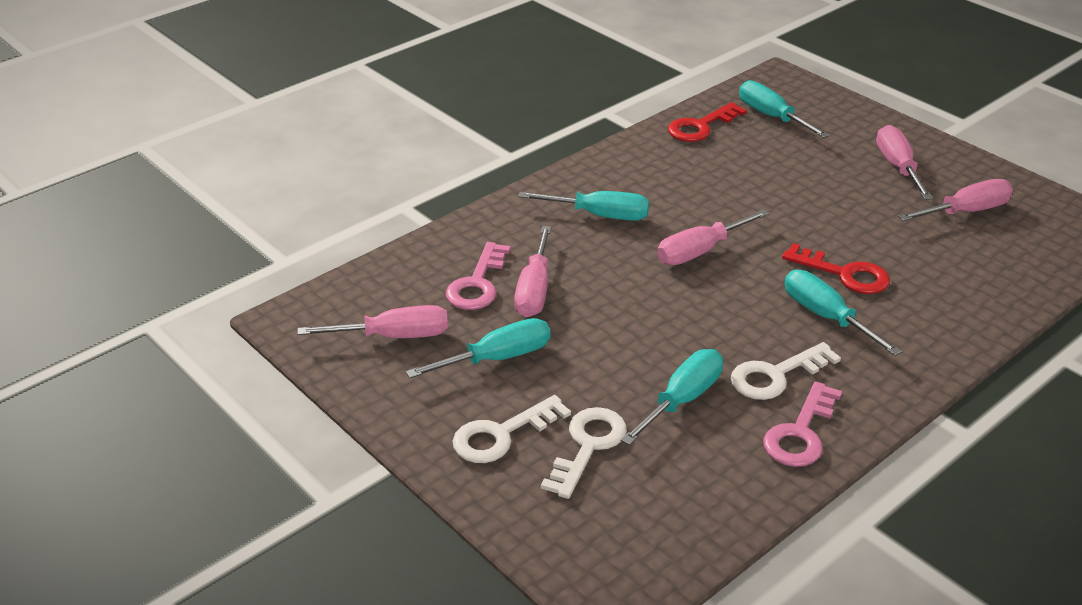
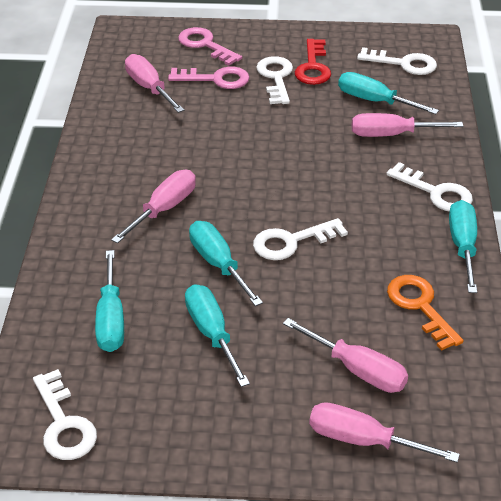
orange key: 0 -> 1
red key: 2 -> 1
white key: 3 -> 5

